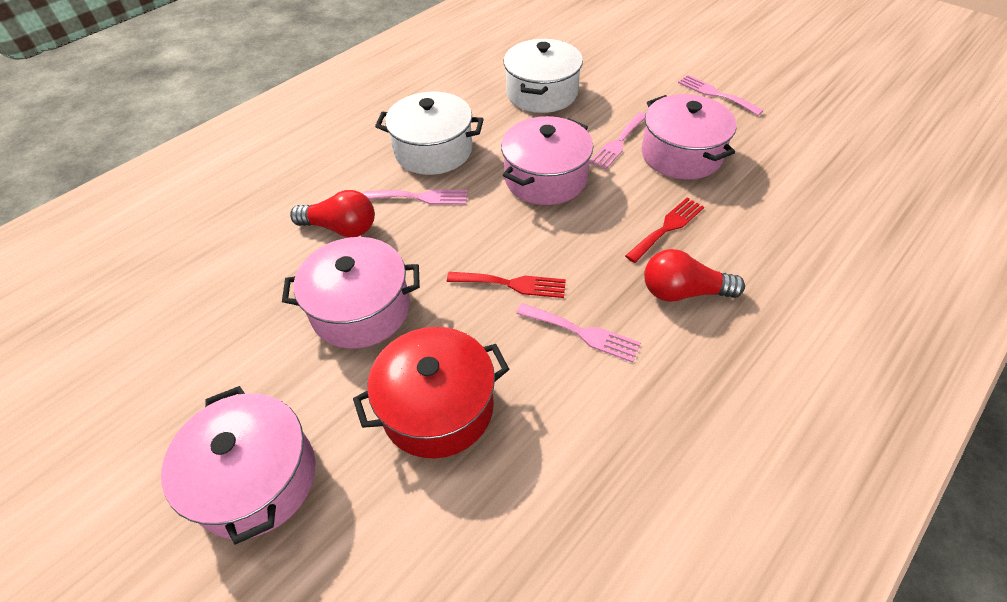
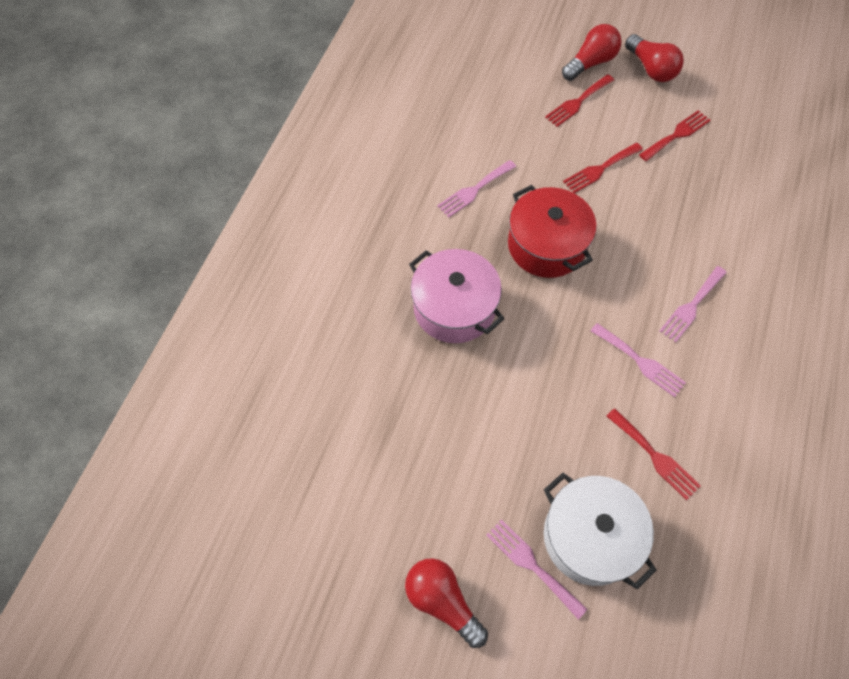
pink pot: 4 -> 1
red fork: 2 -> 4
red light bulb: 2 -> 3
white pot: 2 -> 1

